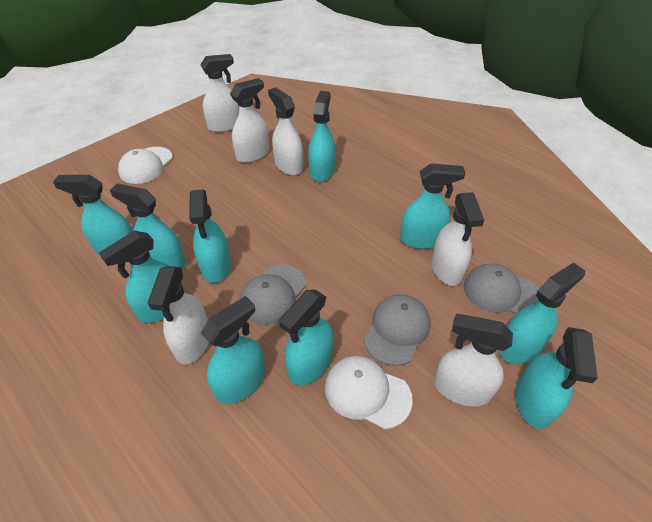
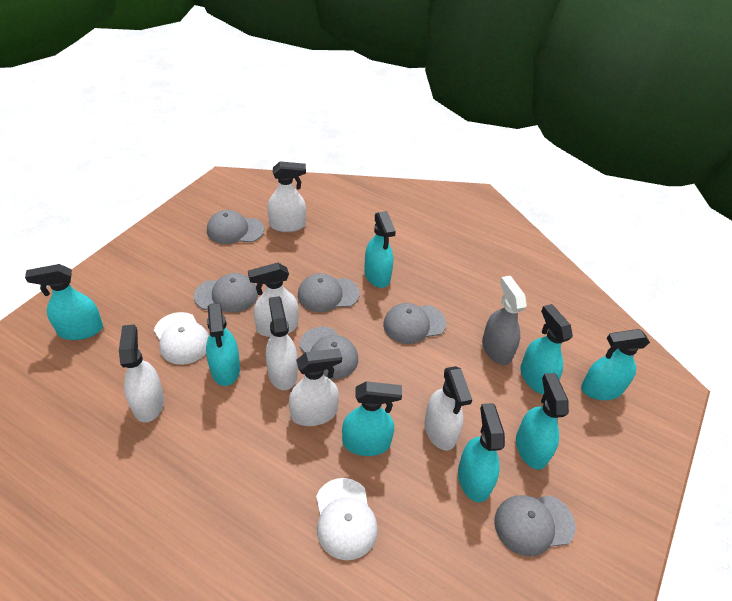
grey cap: 3 -> 6
grey spray bottle: 0 -> 1
turquoise spray bottle: 10 -> 8

